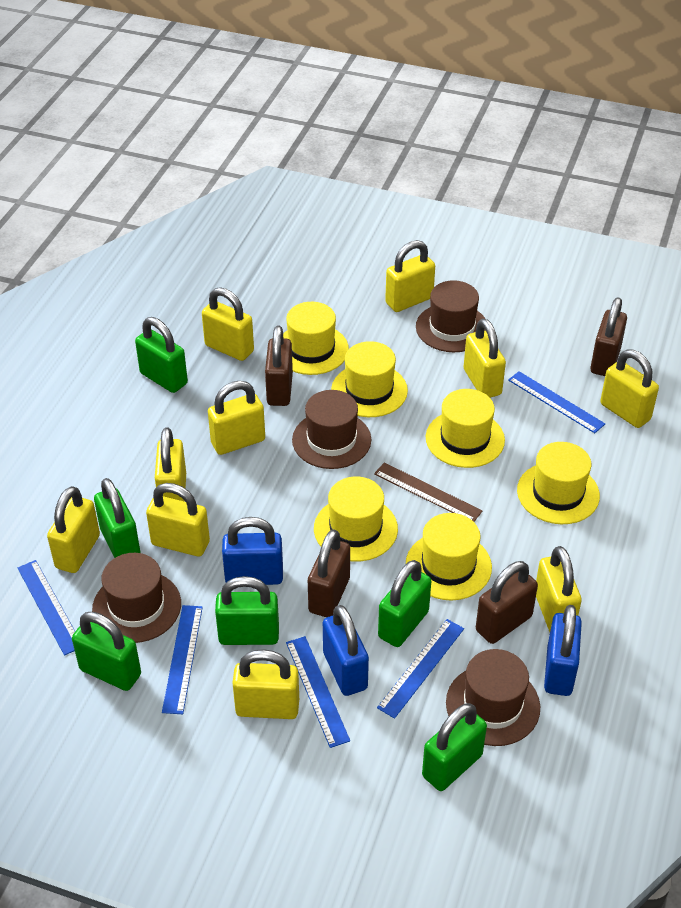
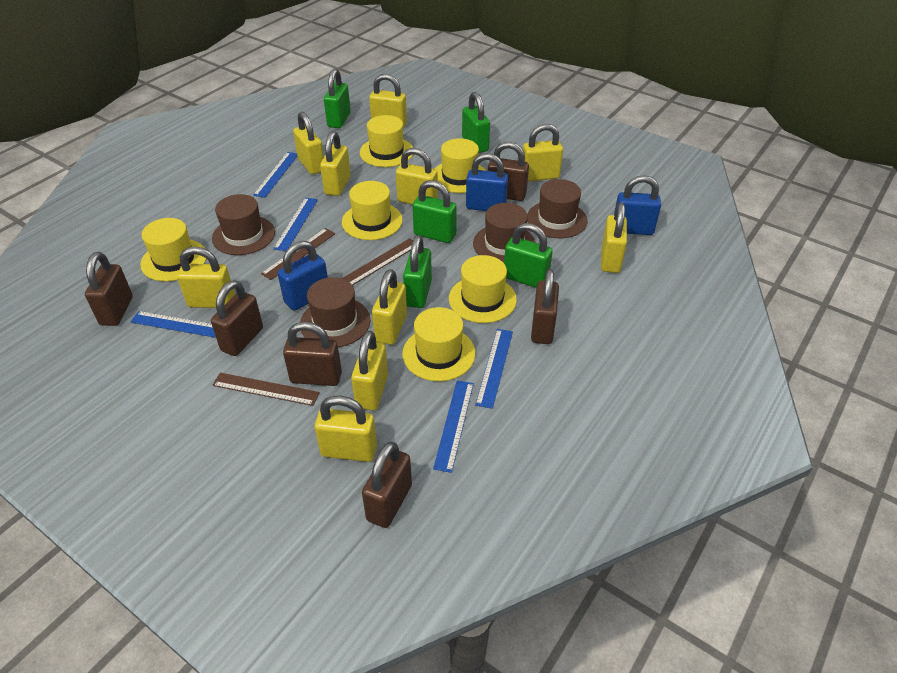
brown padlock: 4 -> 6
brown ruler: 1 -> 3
green padlock: 6 -> 5

